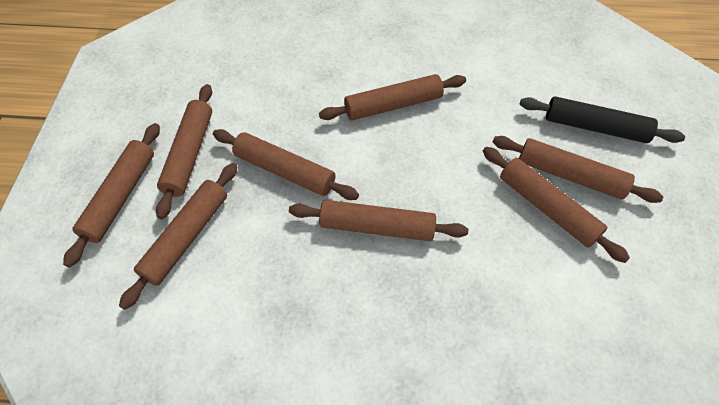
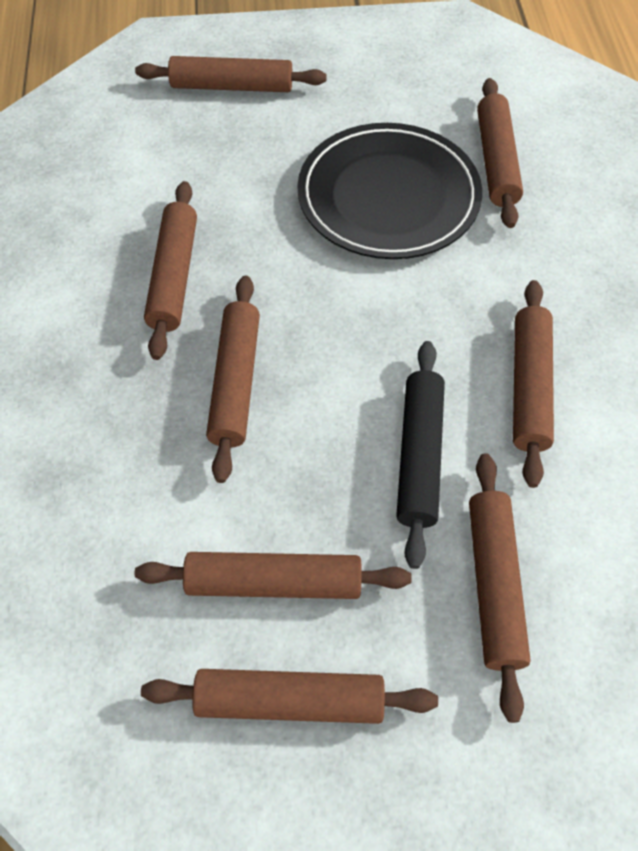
black plate: 0 -> 1

